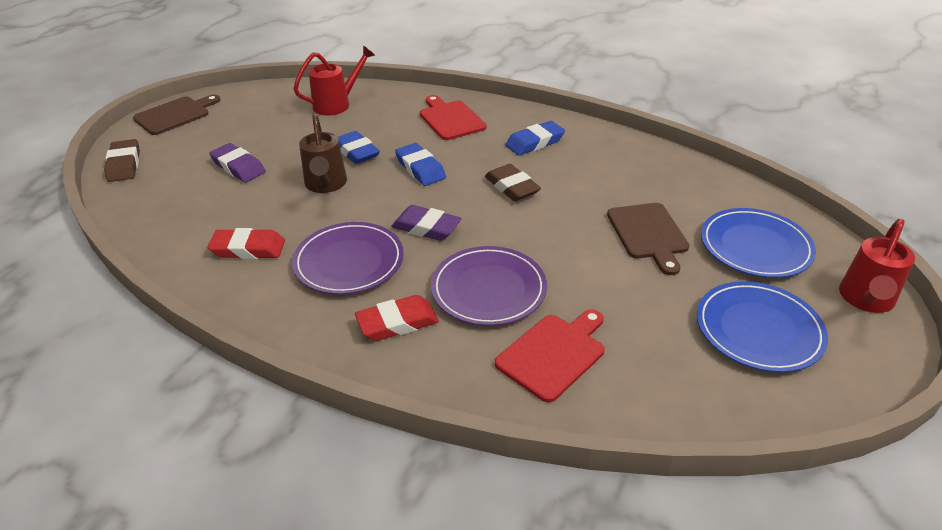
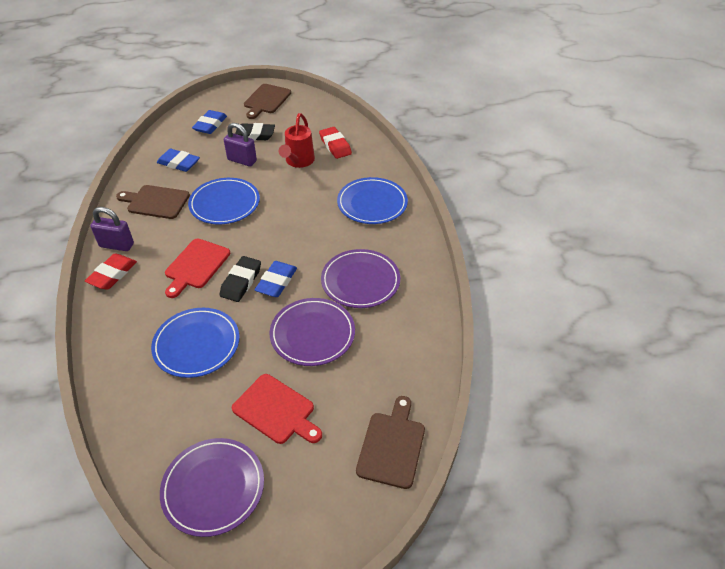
black eraser: 0 -> 2
blue plate: 2 -> 3
brown cutting board: 2 -> 3
brown eraser: 2 -> 0
brown watering can: 1 -> 0
purple eraser: 2 -> 0
purple padlock: 0 -> 2
purple plate: 2 -> 3
red watering can: 2 -> 1

